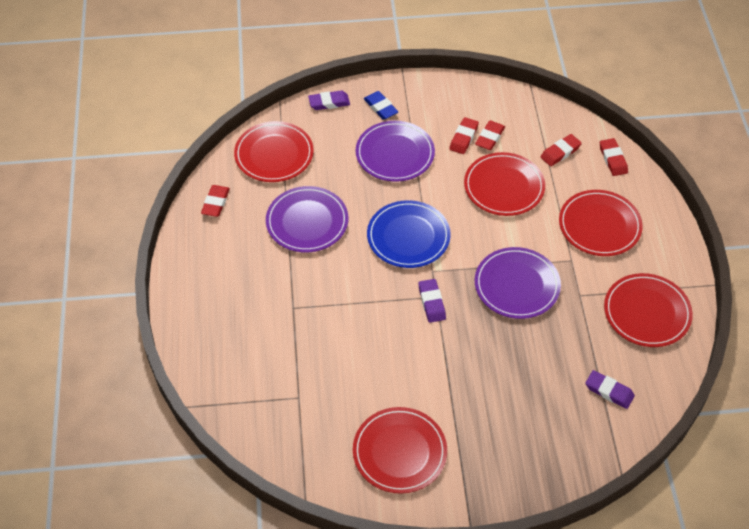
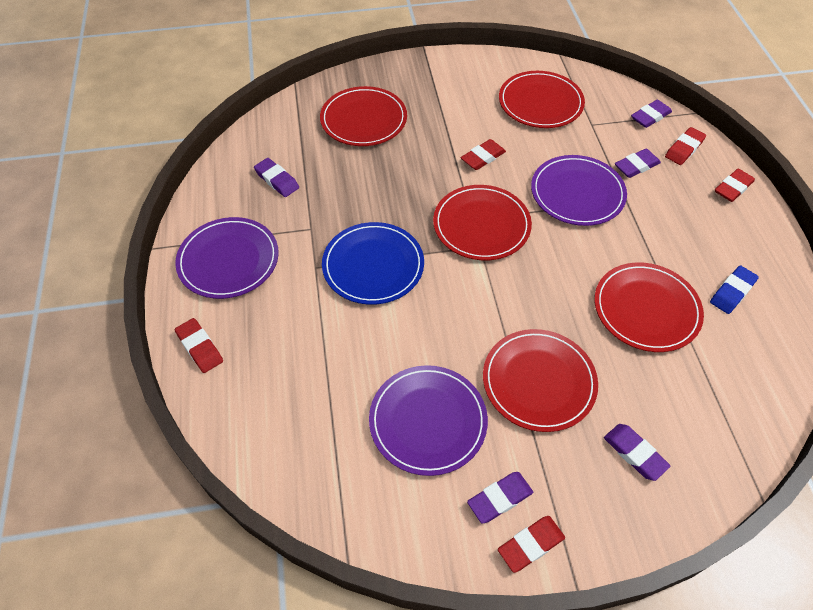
purple eraser: 3 -> 5

